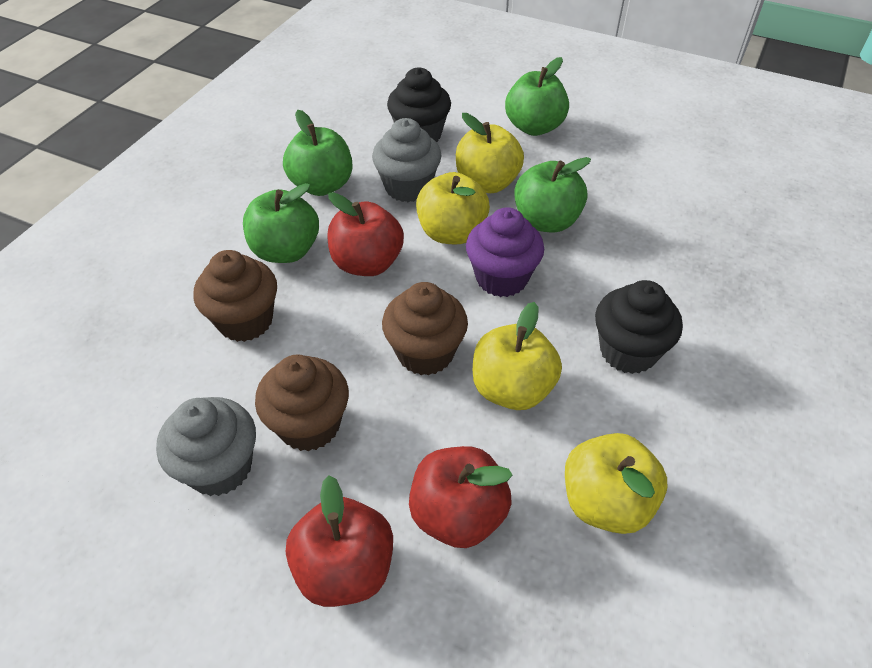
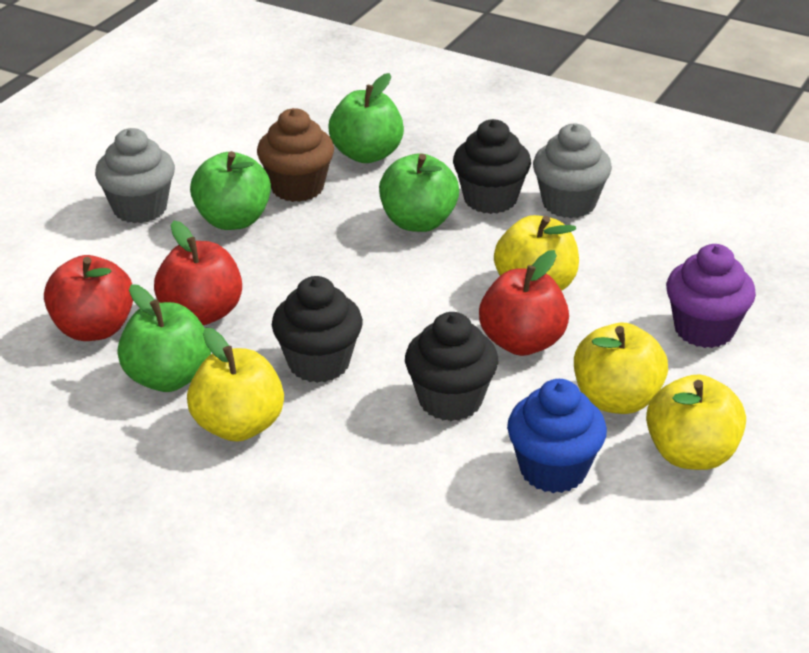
black cupcake: 2 -> 3
blue cupcake: 0 -> 1
brown cupcake: 3 -> 1

